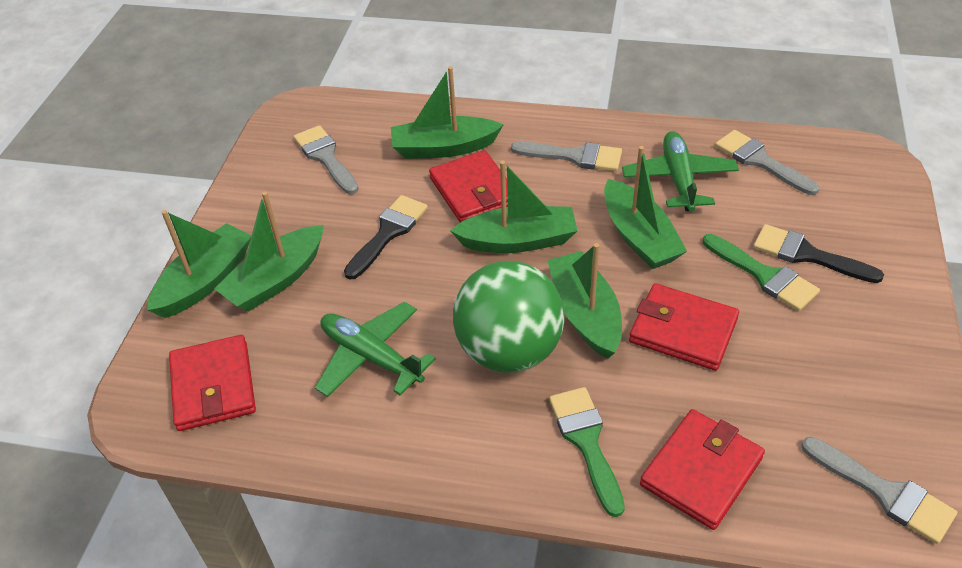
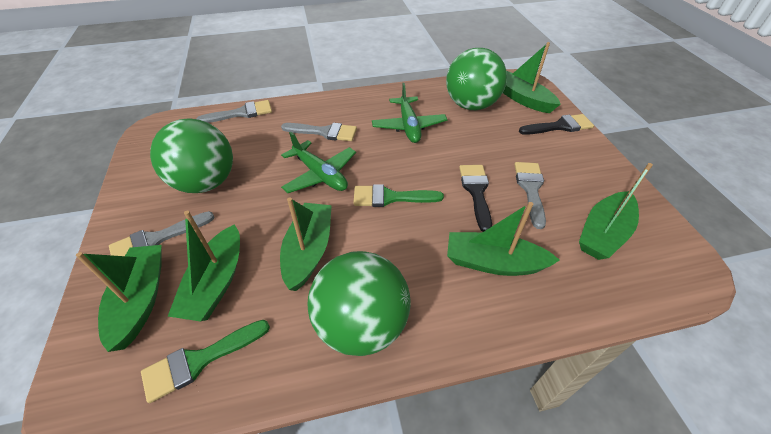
green ball: 1 -> 3
red wallet: 4 -> 0

